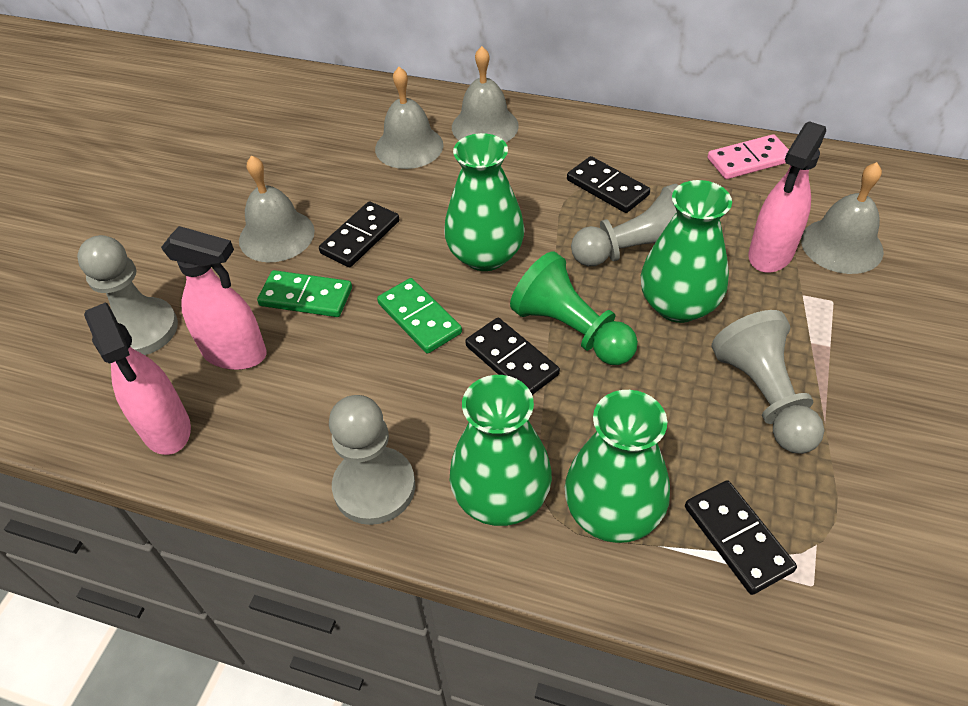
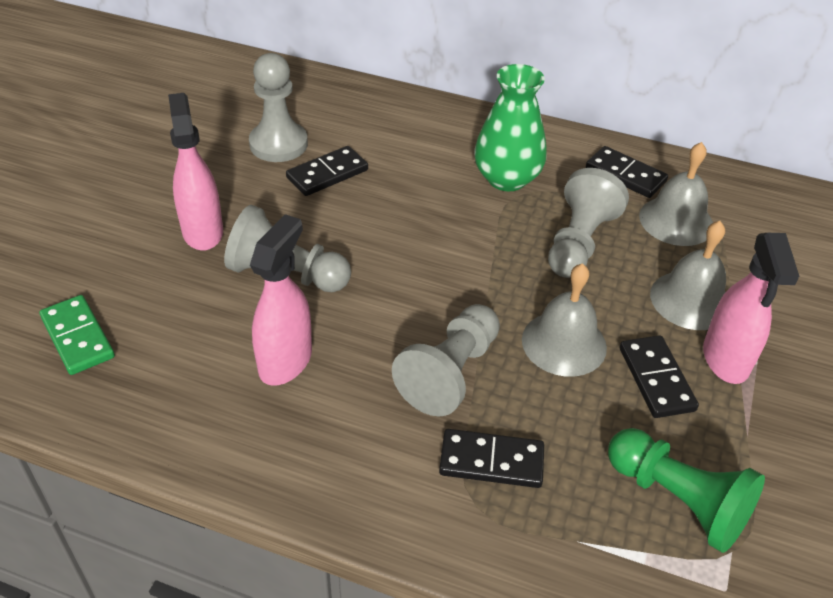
green domino: 2 -> 1
green vase: 4 -> 1
grey bell: 4 -> 3
pink domino: 1 -> 0

